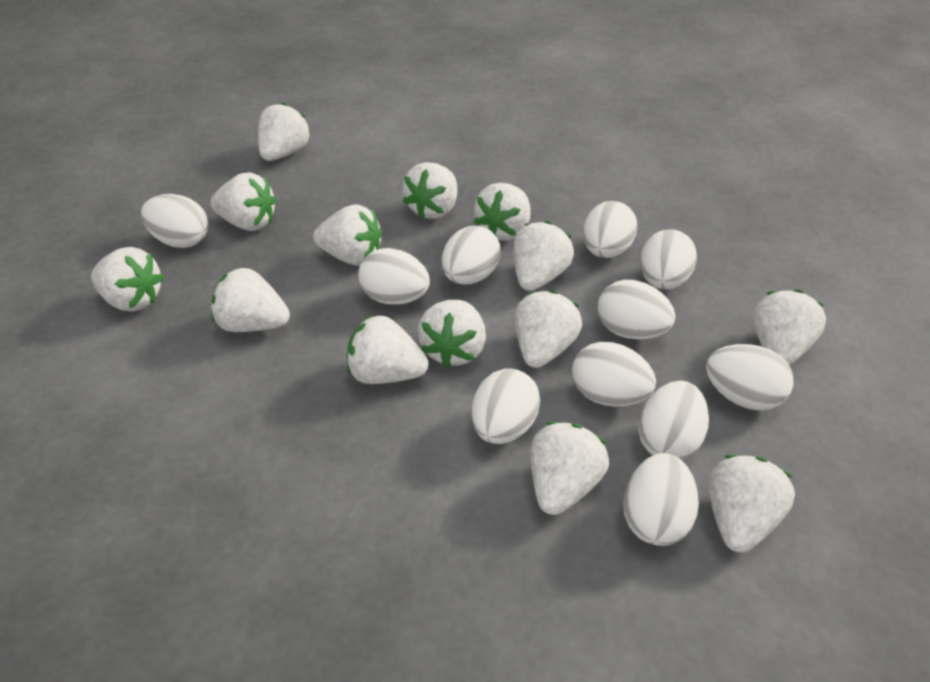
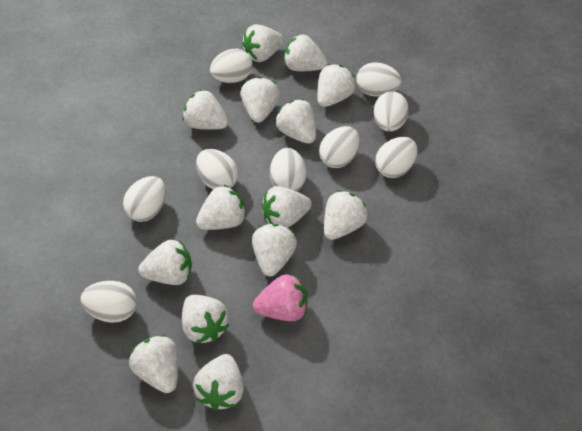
pink strawberry: 0 -> 1
white egg: 11 -> 9

